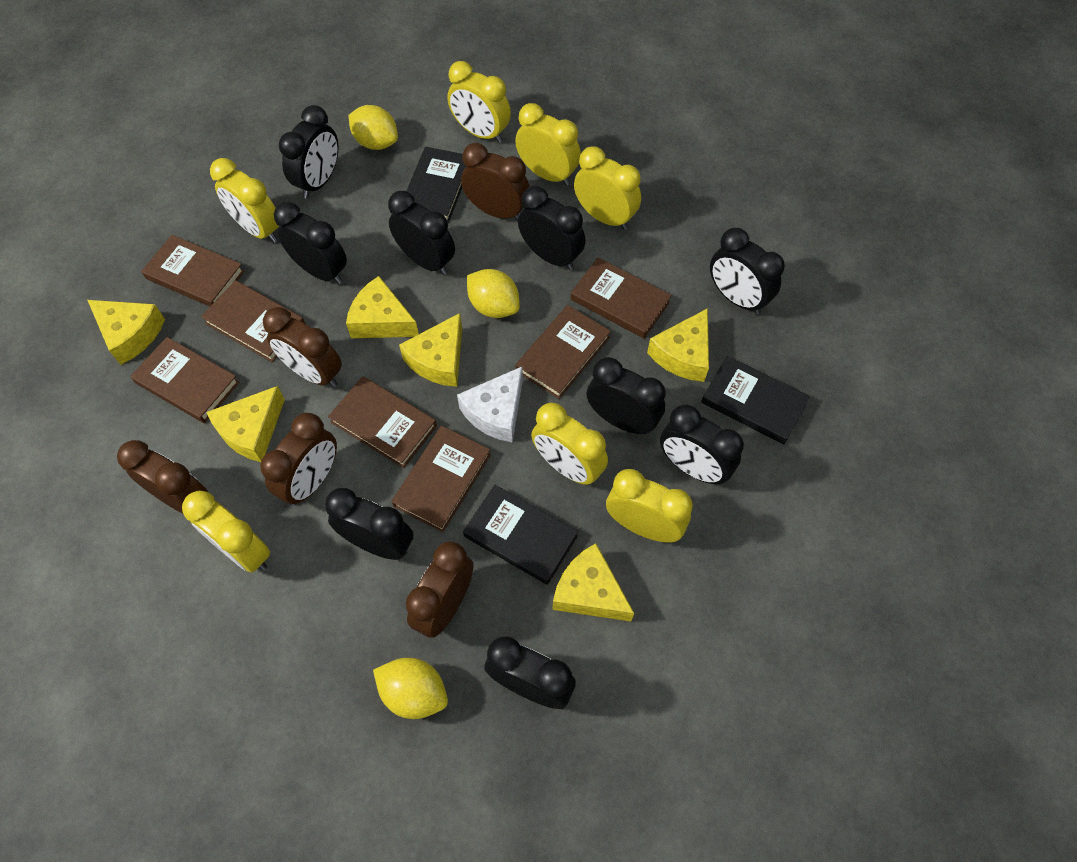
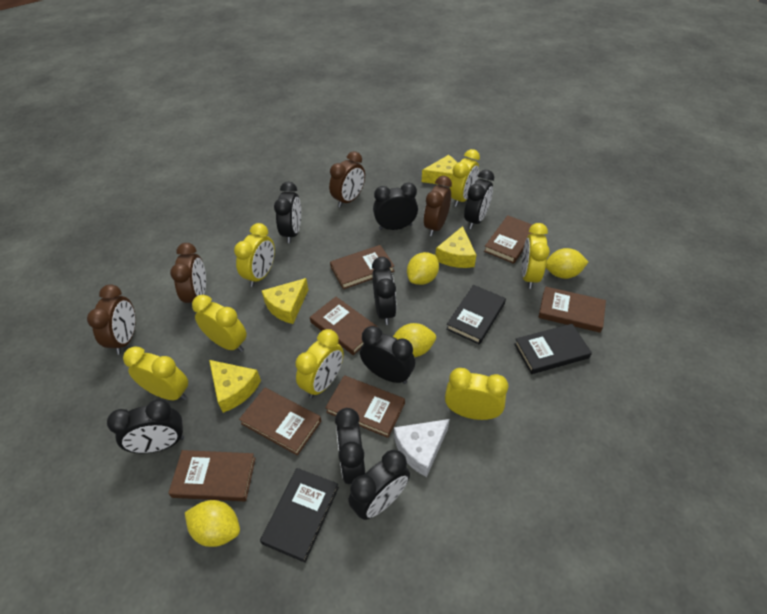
black clock: 9 -> 8
brown clock: 5 -> 4
yellow cheese: 6 -> 4
yellow lemon: 3 -> 4

